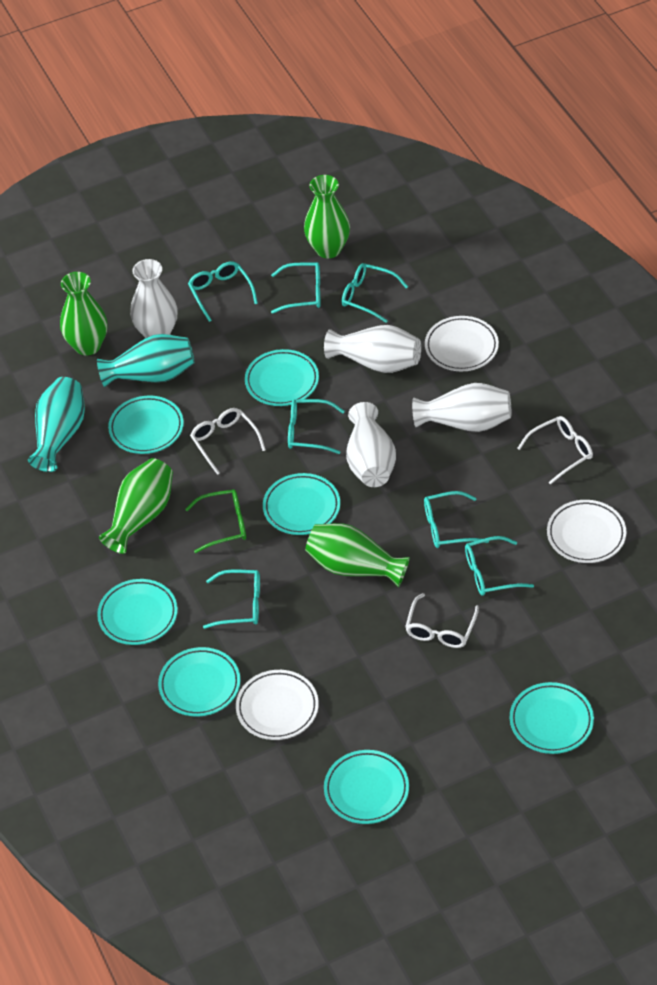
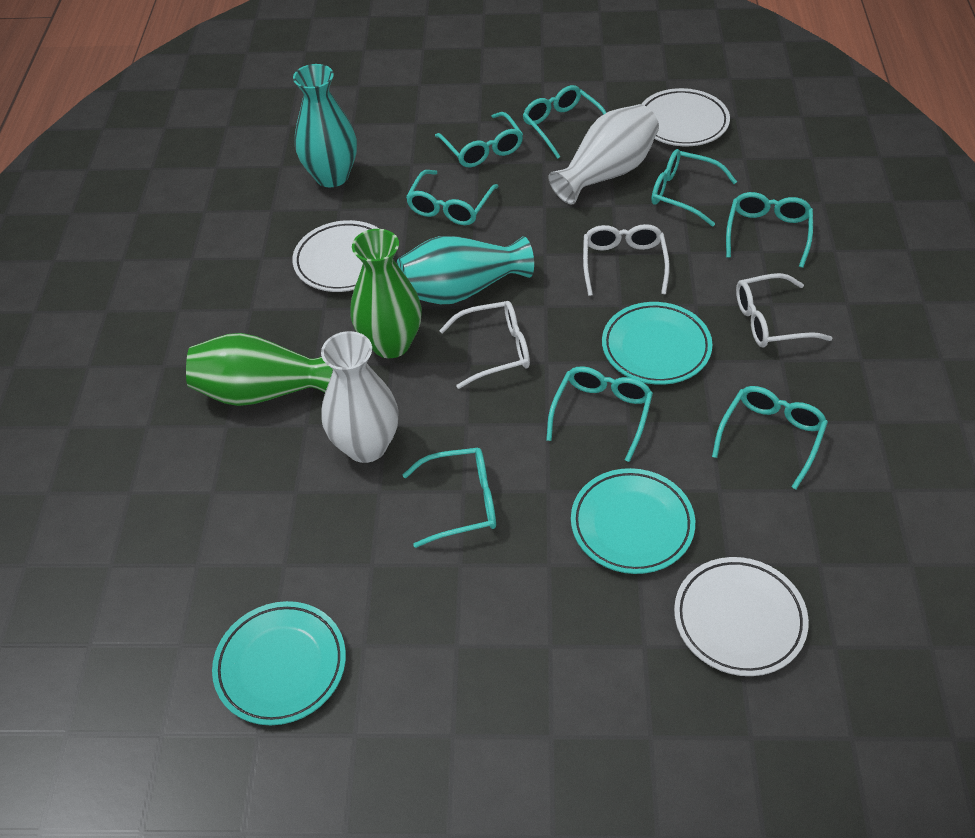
green glasses: 1 -> 0
green vase: 4 -> 2
turquoise glasses: 7 -> 8
turquoise plate: 7 -> 3
white vase: 4 -> 2

